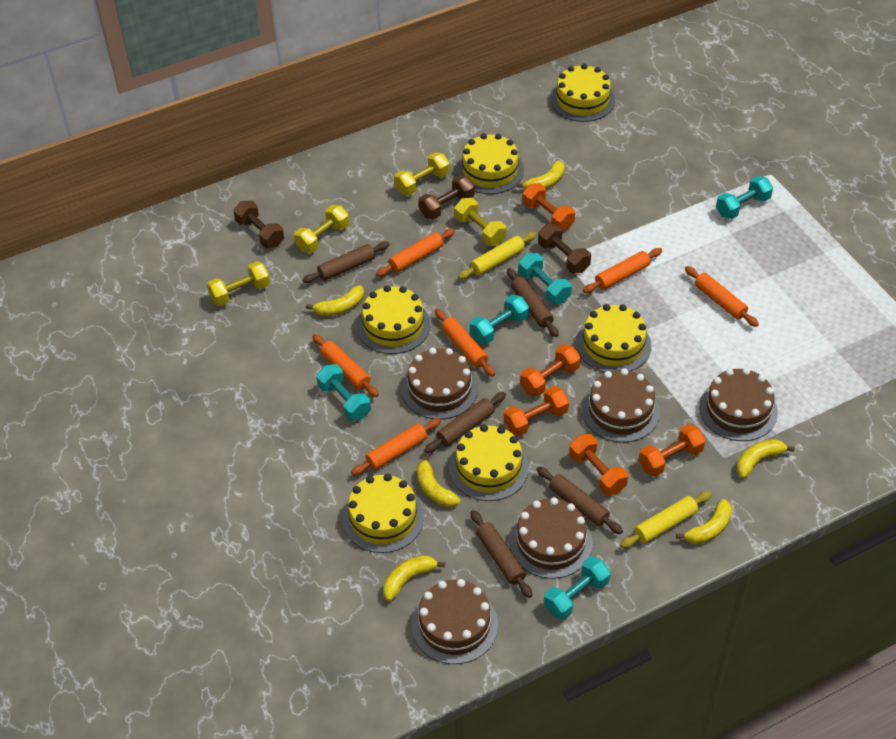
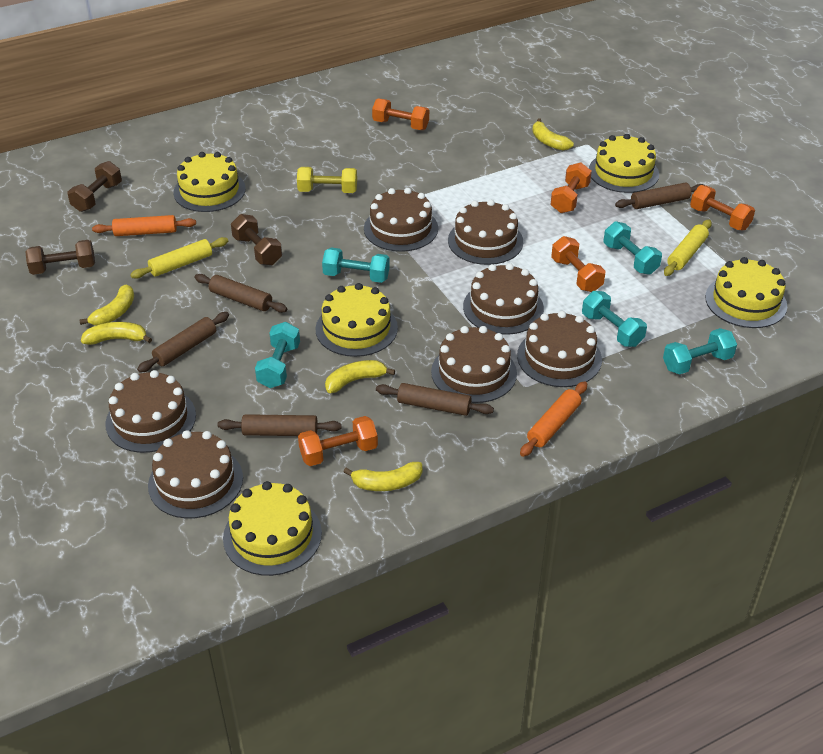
brown cake: 5 -> 7
orange rolling pin: 6 -> 2
yellow banana: 6 -> 5
yellow cake: 6 -> 5
yellow dumbbell: 4 -> 1

